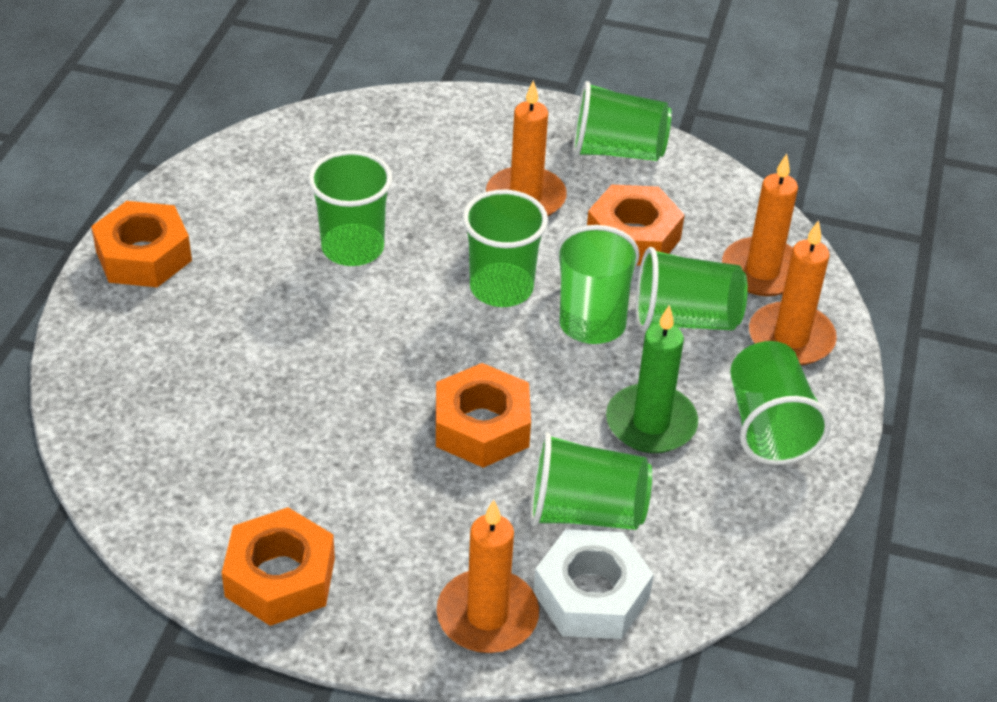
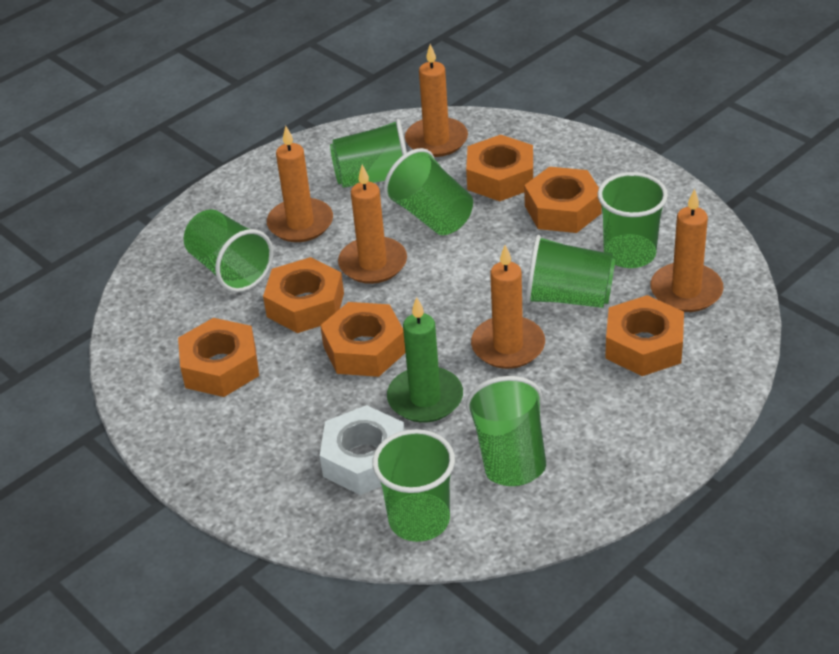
orange candle: 4 -> 5
orange nut: 4 -> 6

